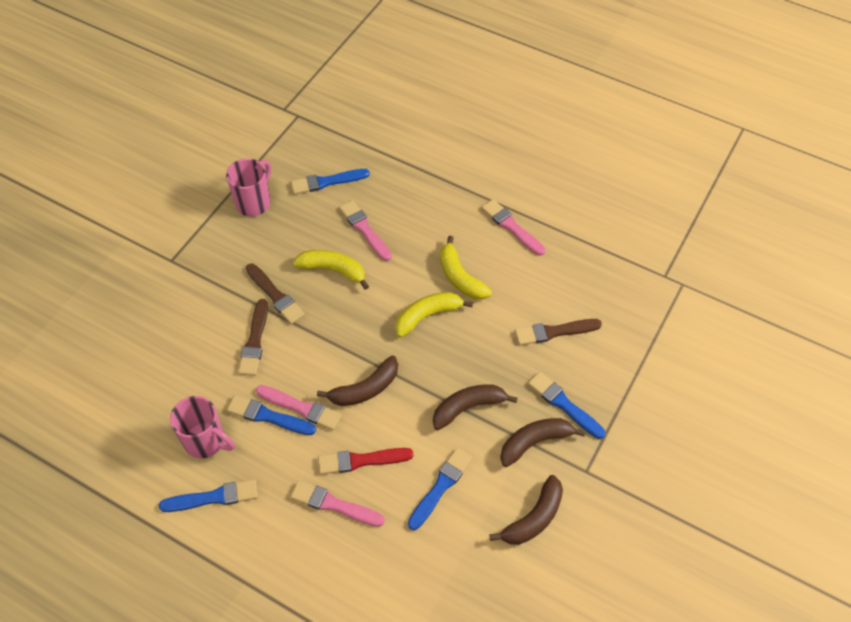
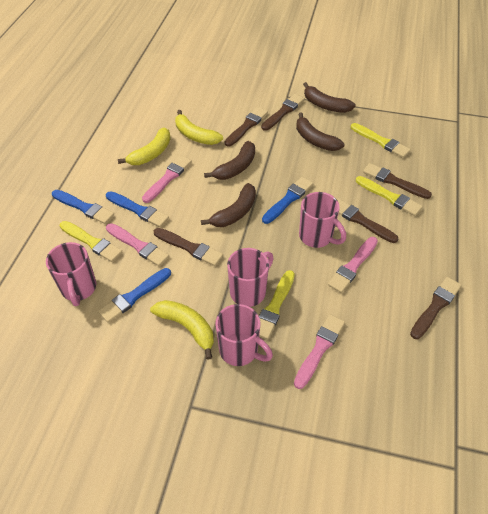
blue brush: 5 -> 4
brown brush: 3 -> 6
pink mug: 2 -> 4
red brush: 1 -> 0
yellow brush: 0 -> 4

